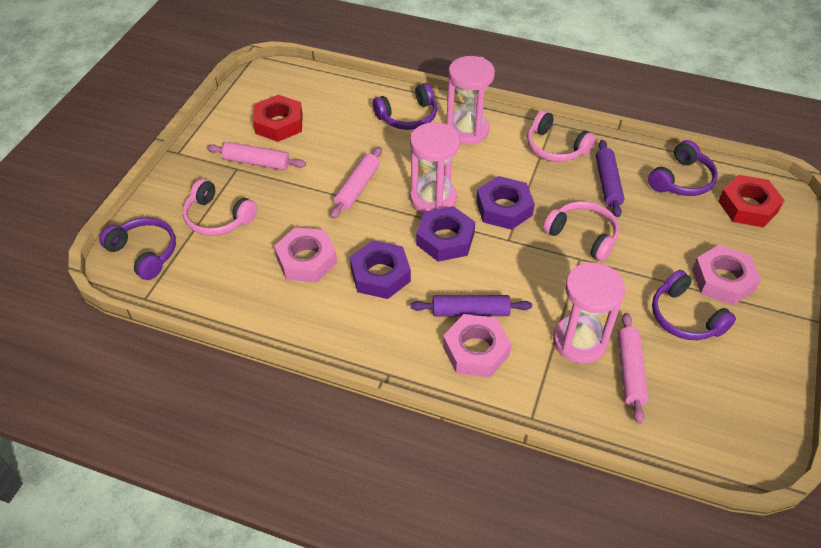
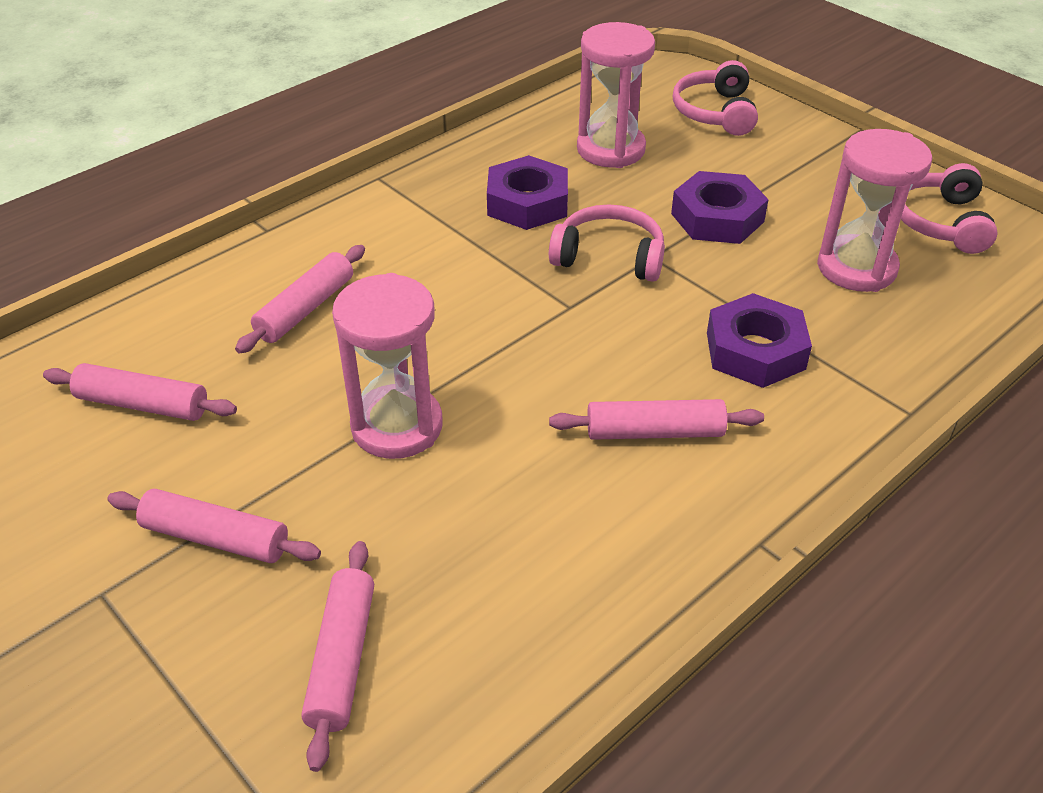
pink nut: 3 -> 0
pink rolling pin: 3 -> 5
purple headphones: 4 -> 0
purple rolling pin: 2 -> 0
red nut: 2 -> 0

